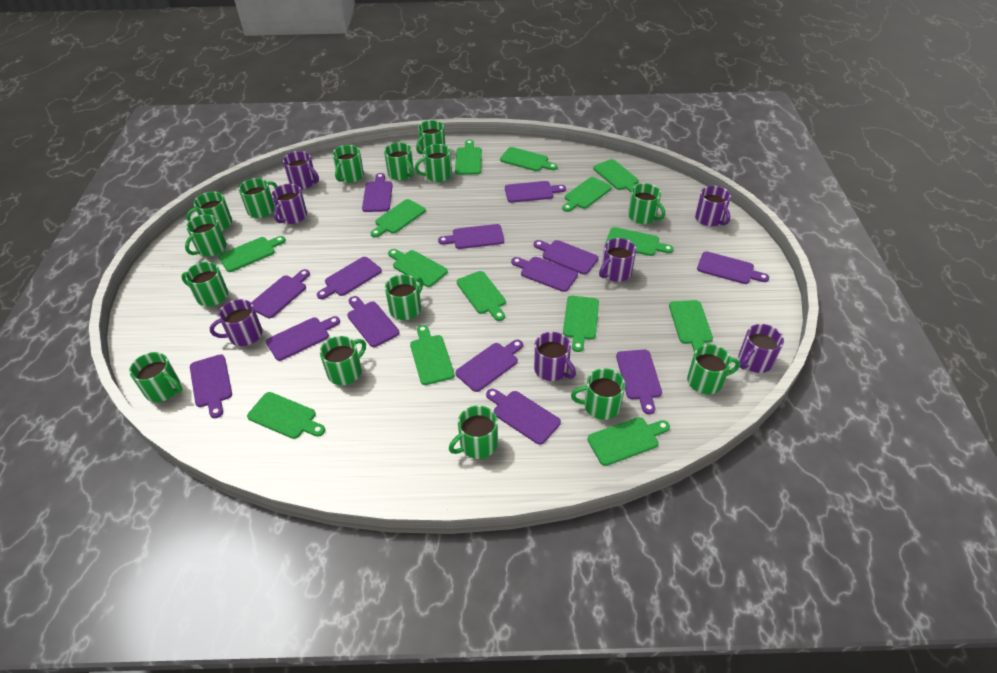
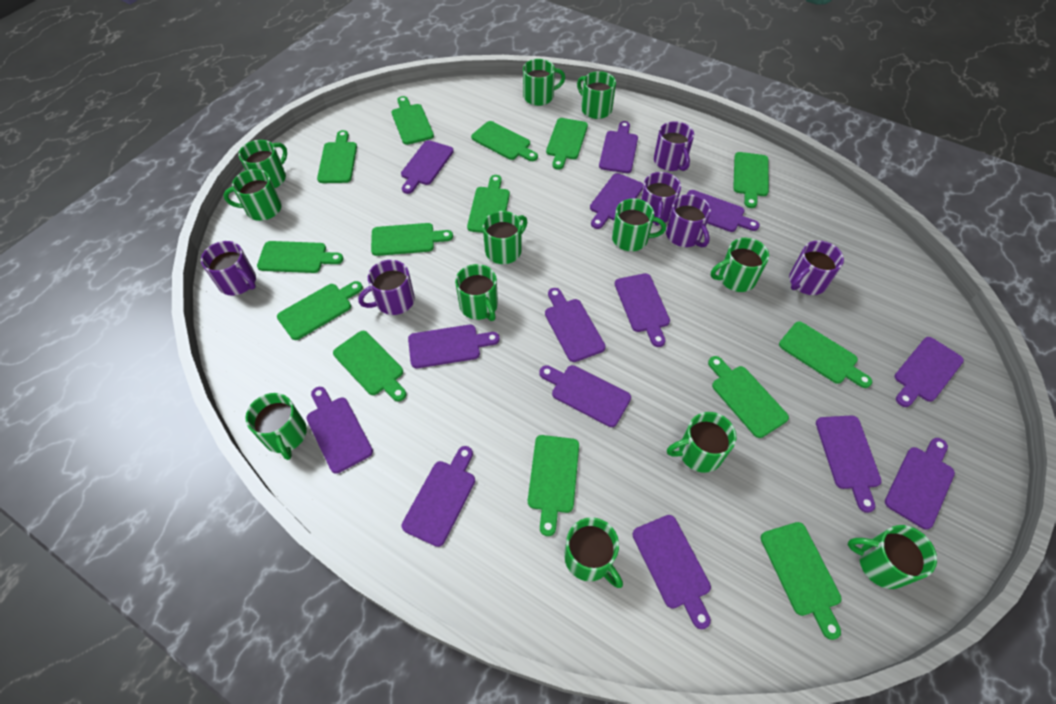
green mug: 15 -> 12
purple mug: 7 -> 6

